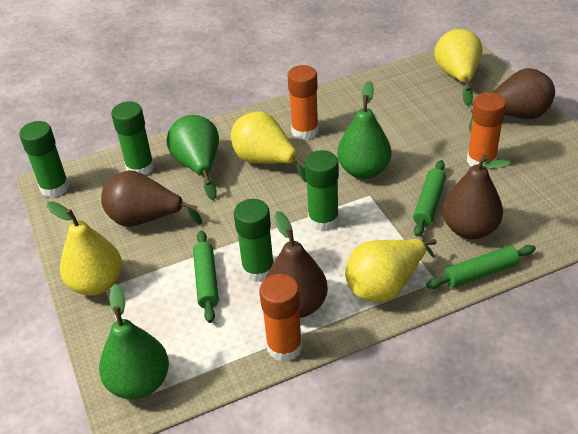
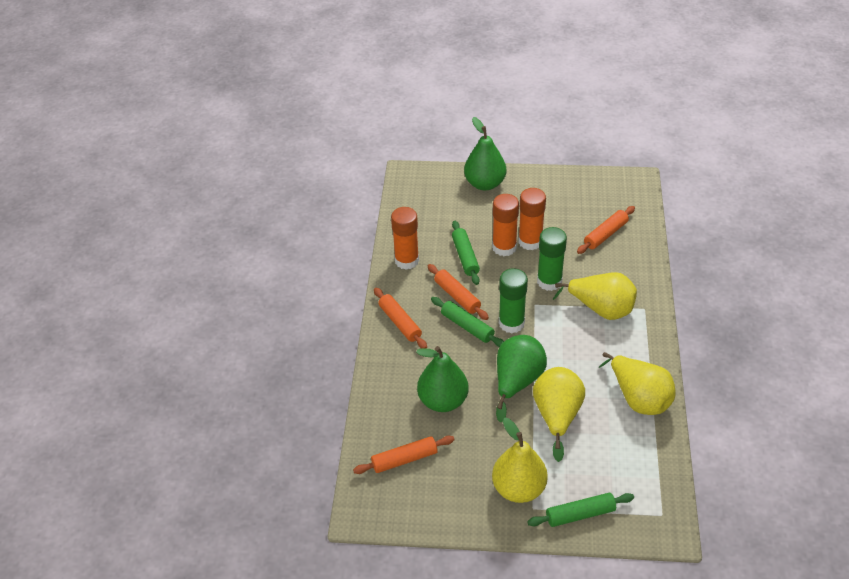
brown pear: 4 -> 0
green glue stick: 4 -> 2
orange rolling pin: 0 -> 4

